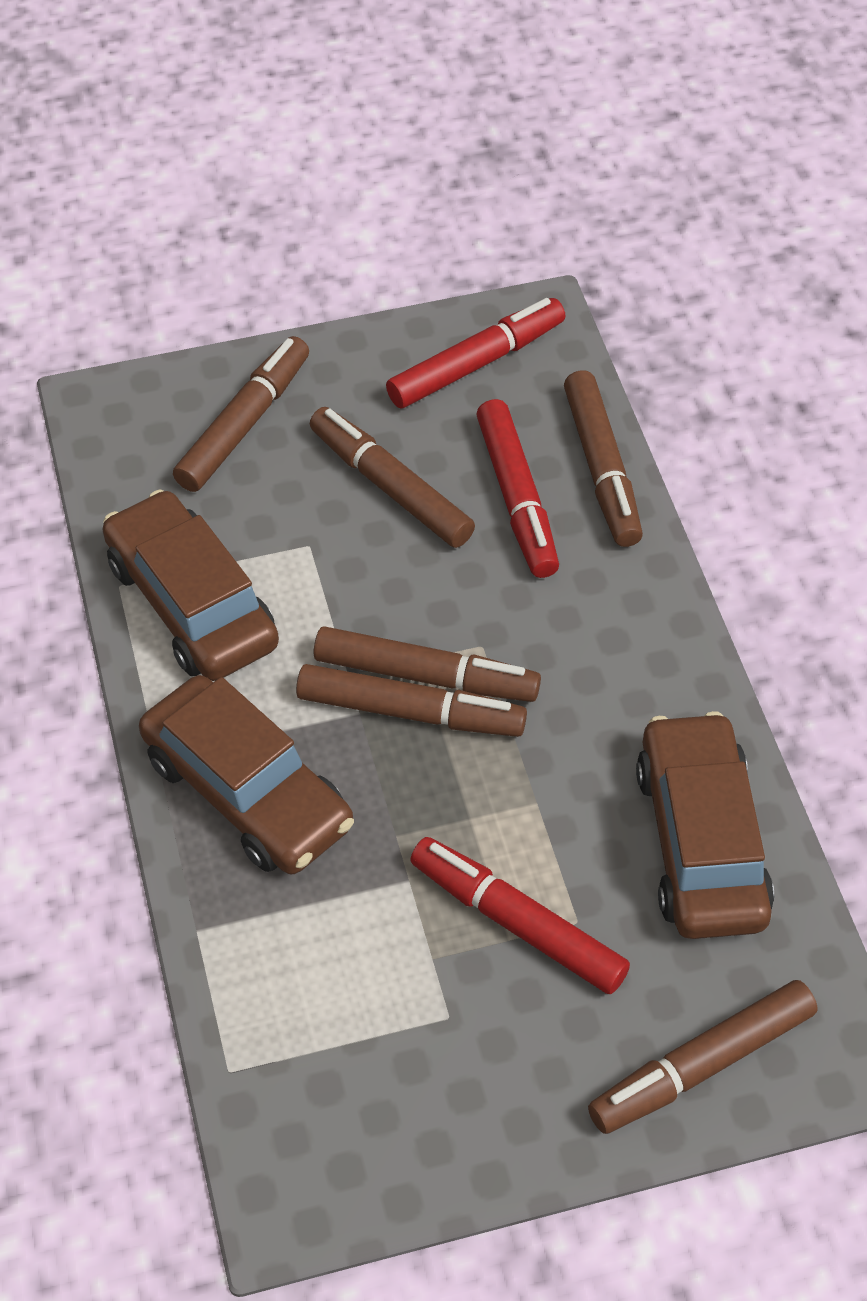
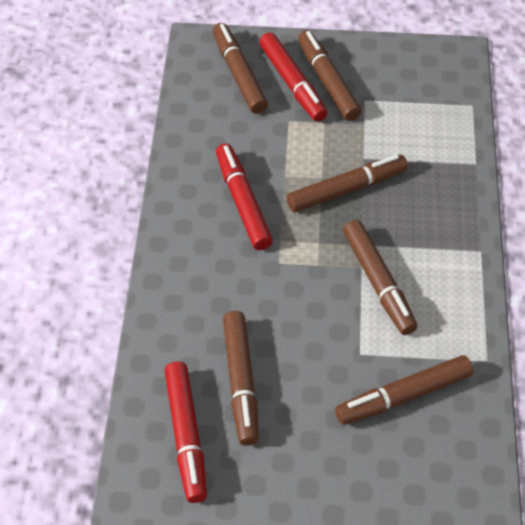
brown car: 3 -> 0

